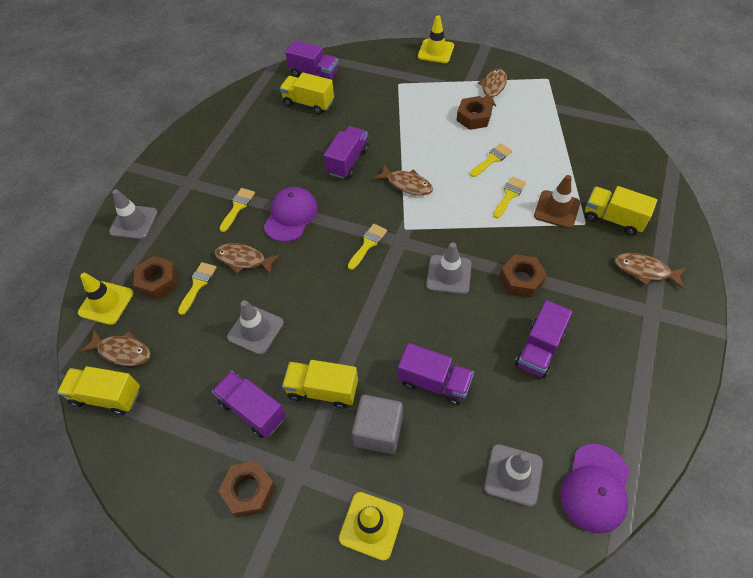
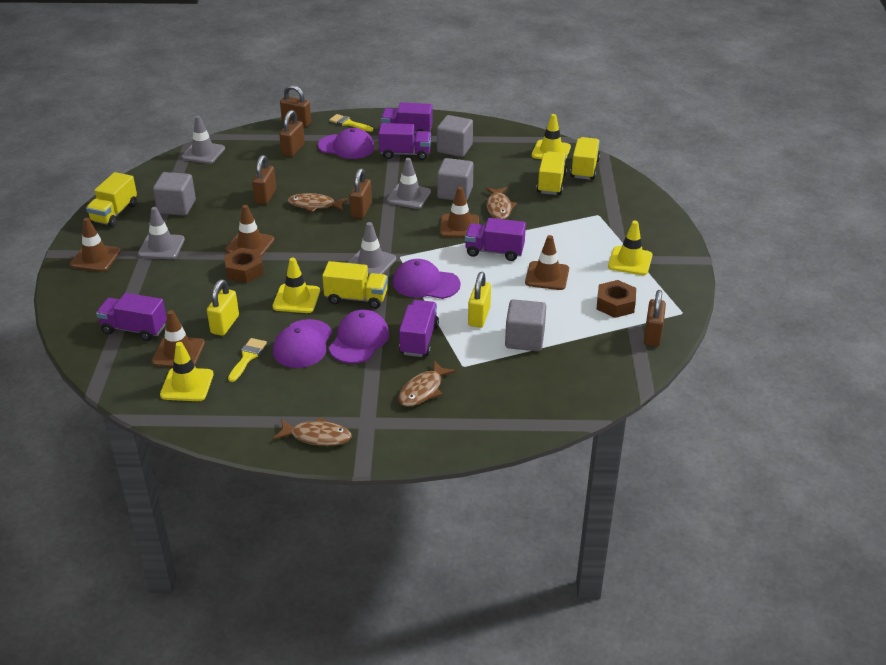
brown fish: 5 -> 4
brown nut: 4 -> 2
brown padlock: 0 -> 5
brown traffic cone: 1 -> 5
grey cube: 1 -> 4
purple cap: 2 -> 4
yellow brush: 5 -> 2
yellow padlock: 0 -> 2
yellow traffic cone: 3 -> 4

